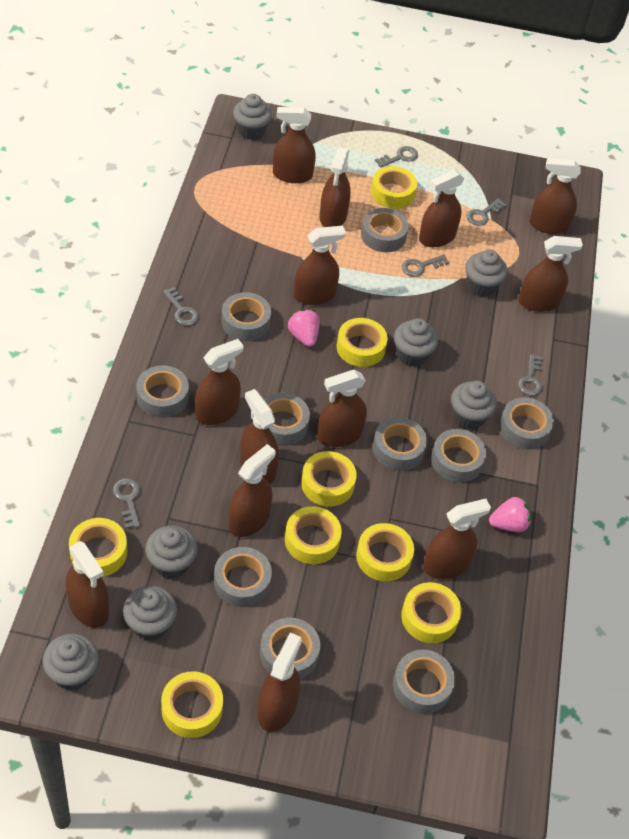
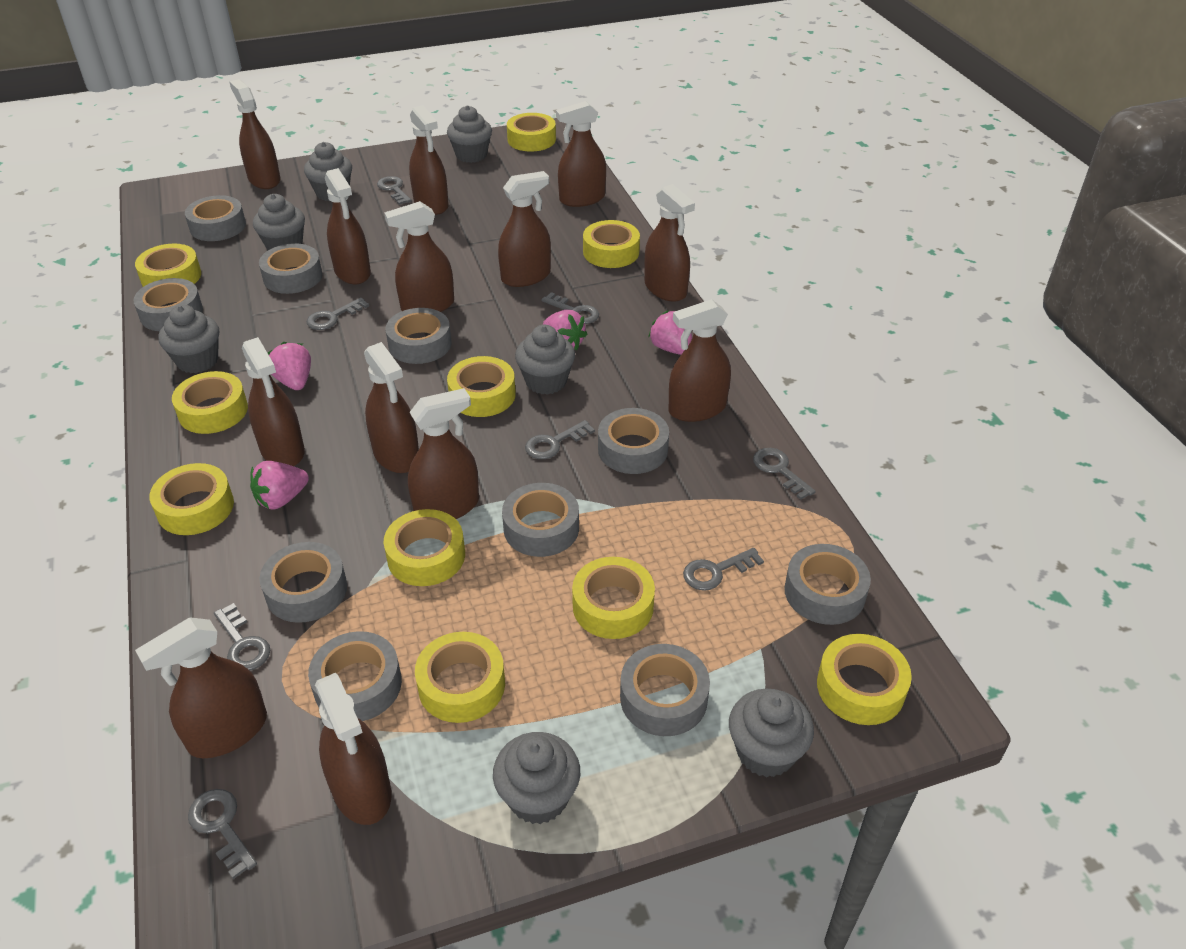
grey key: 6 -> 8
pink strawberry: 2 -> 4
yellow tape: 8 -> 10

